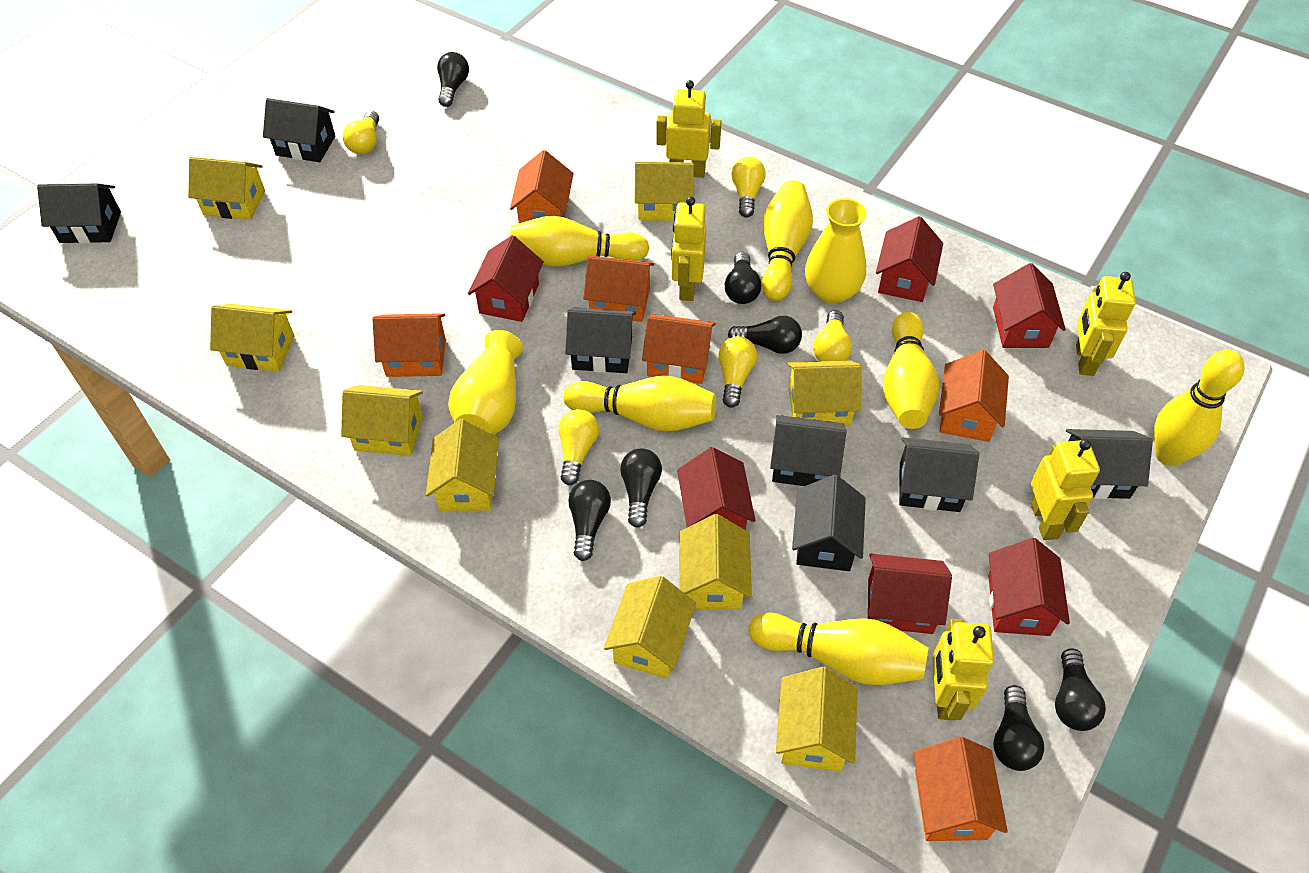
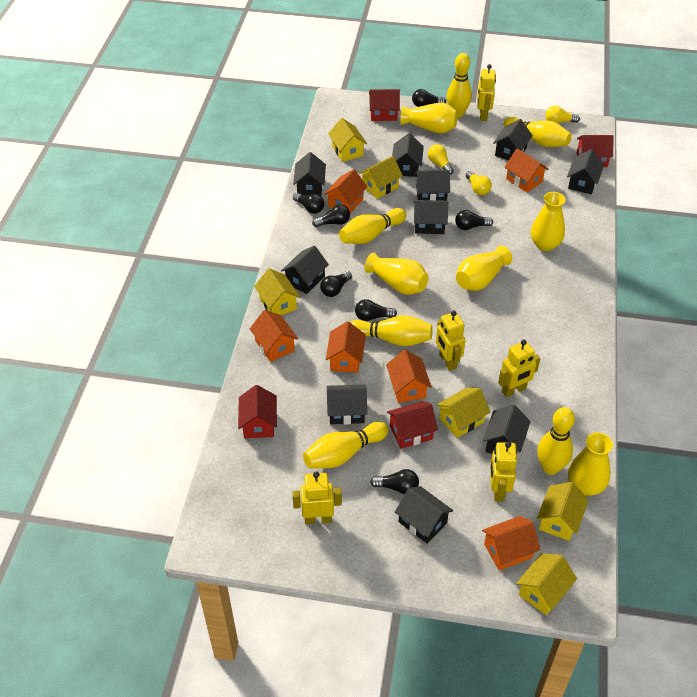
black house: 7 -> 10
red house: 6 -> 4
yellow house: 9 -> 6
yellow light bulb: 5 -> 3
yellow vase: 2 -> 5

